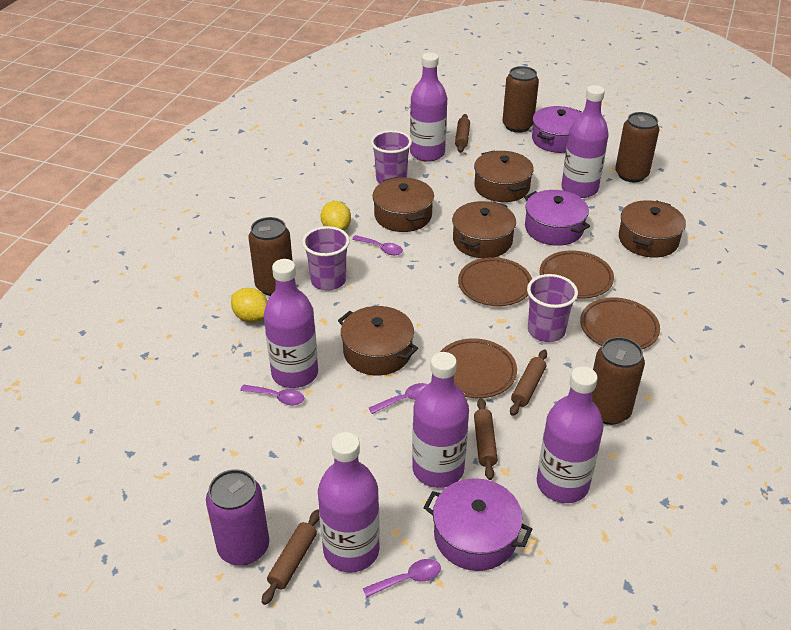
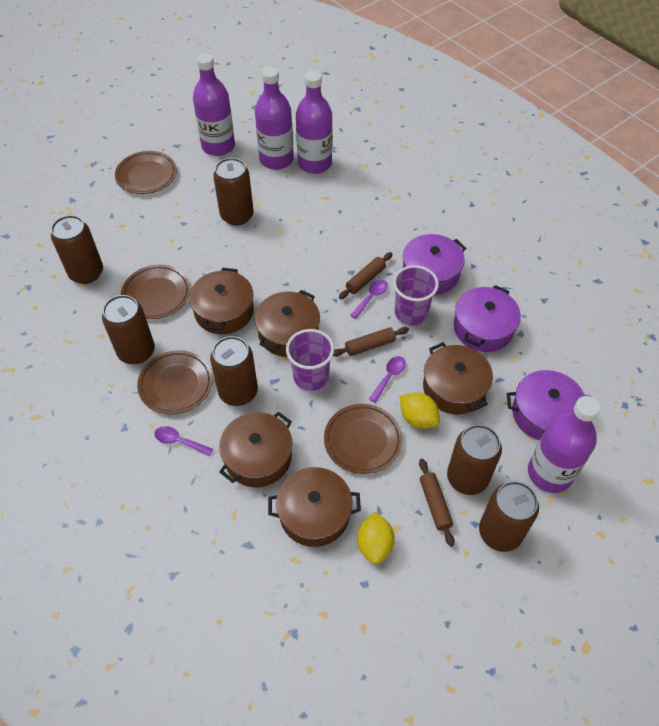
brown can: 4 -> 6
brown rolling pin: 4 -> 3
purple bottle: 6 -> 4
purple can: 1 -> 0
purple cup: 3 -> 2
purple spoon: 4 -> 3

